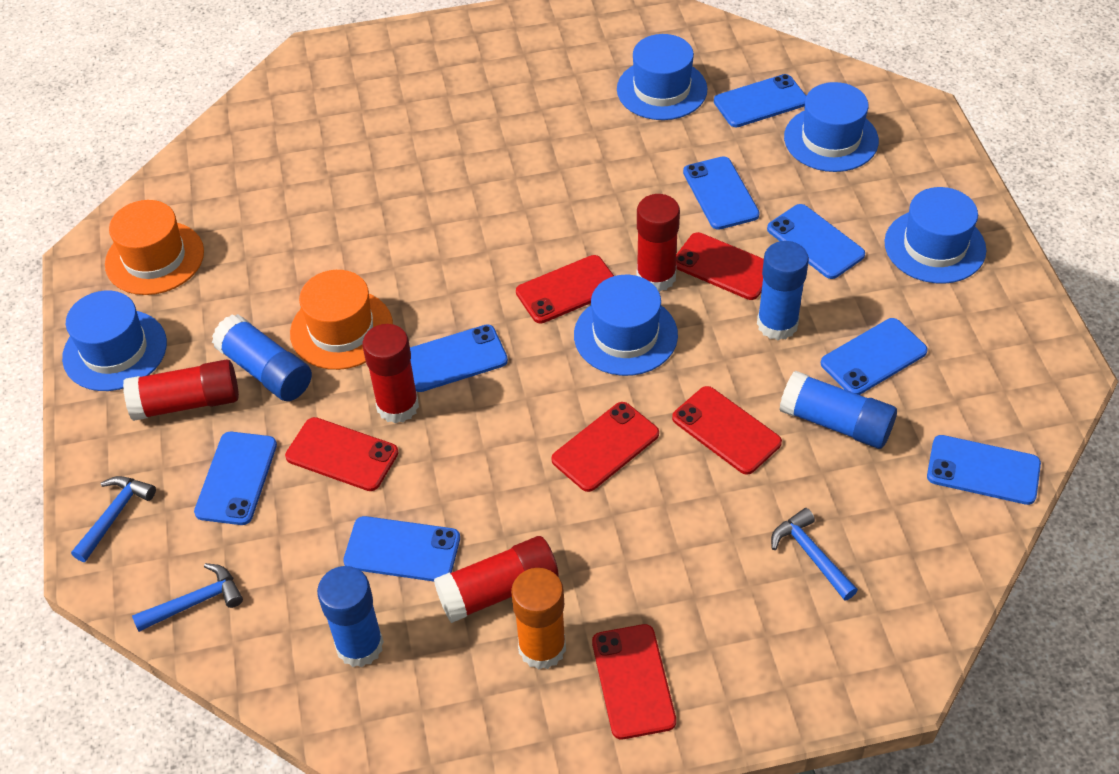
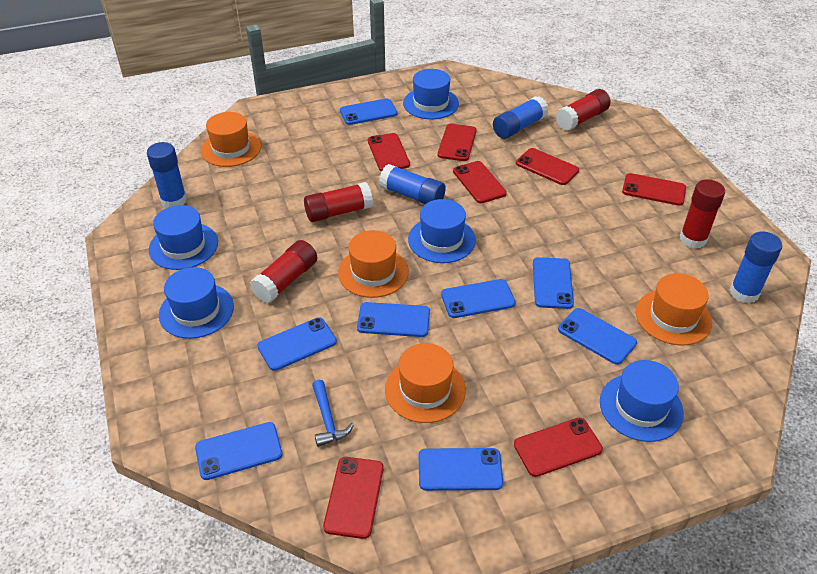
blue hammer: 3 -> 1
orange glue stick: 1 -> 0
orange hat: 2 -> 4
red phone: 6 -> 7

